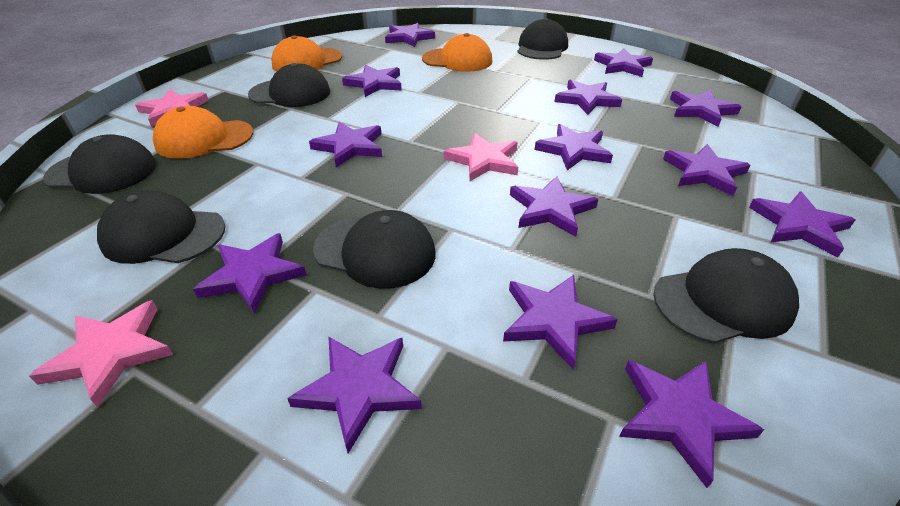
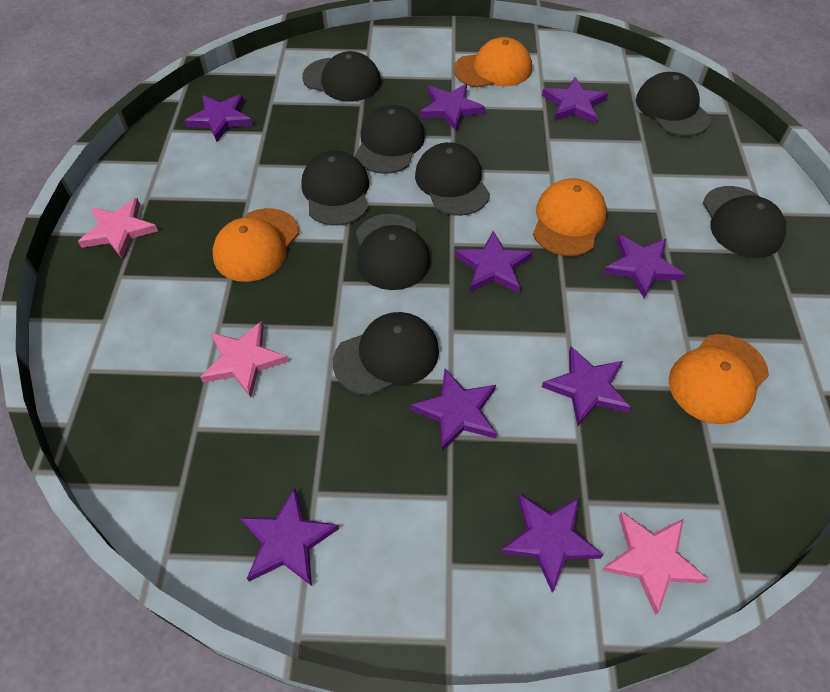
black cap: 6 -> 8
orange cap: 3 -> 4
purple star: 14 -> 9

